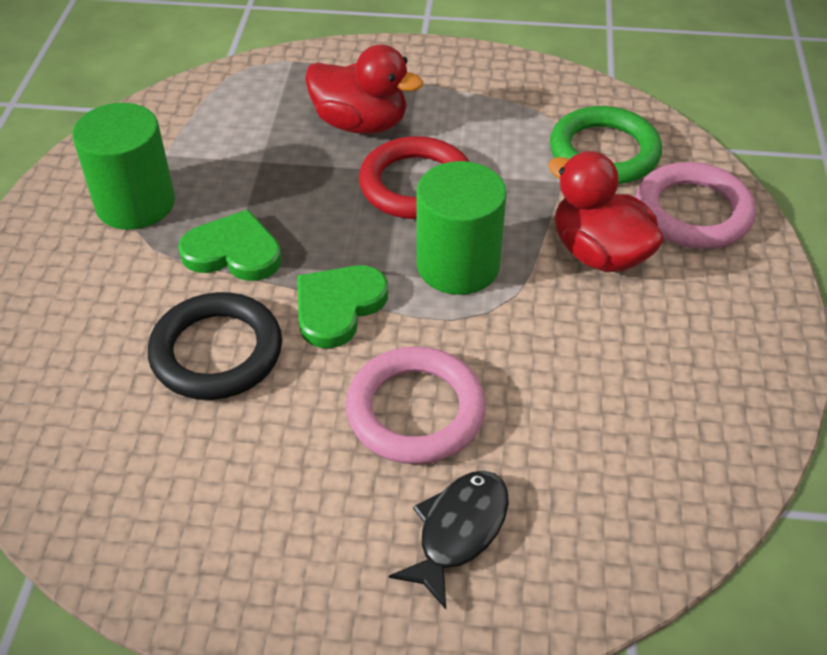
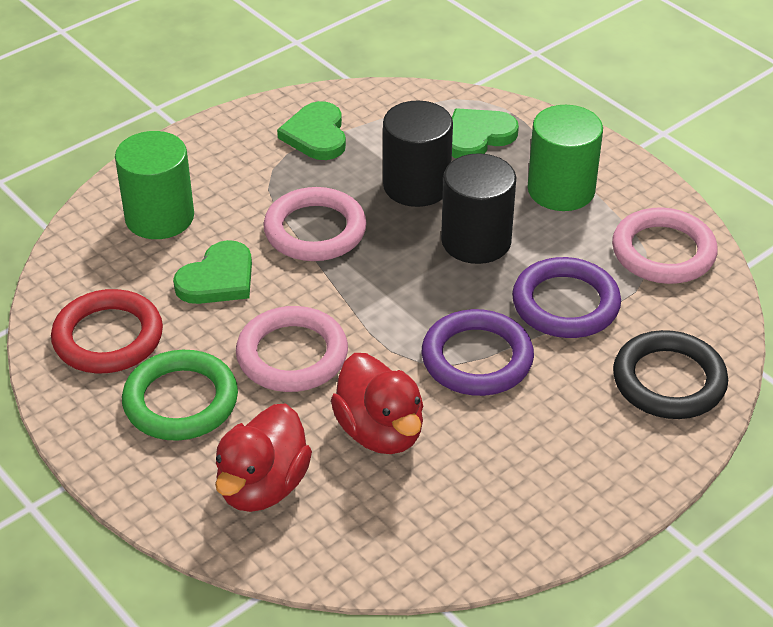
black cylinder: 0 -> 2
black fish: 1 -> 0
green heart: 2 -> 3
pink ring: 2 -> 3
purple ring: 0 -> 2

